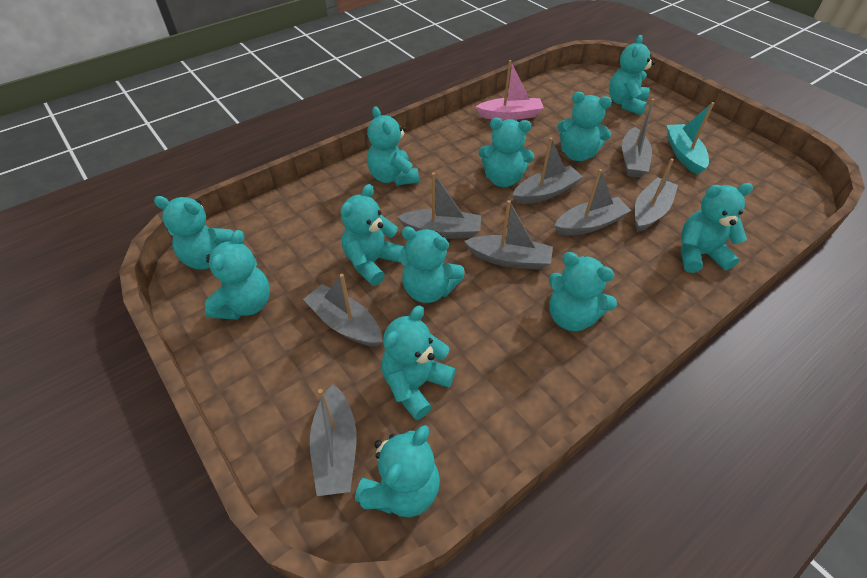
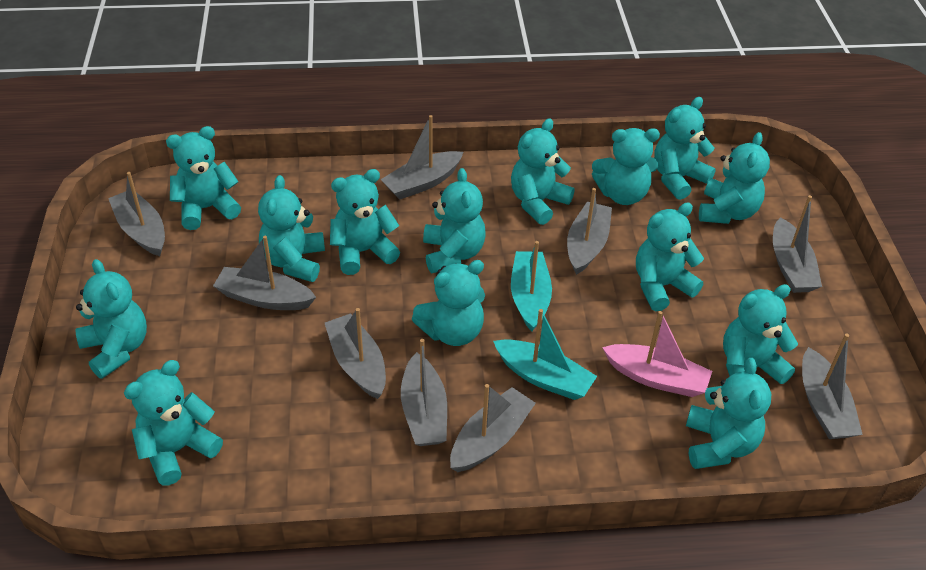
grey boat: 8 -> 9
turquoise boat: 1 -> 2
turquoise teddy bear: 12 -> 14

